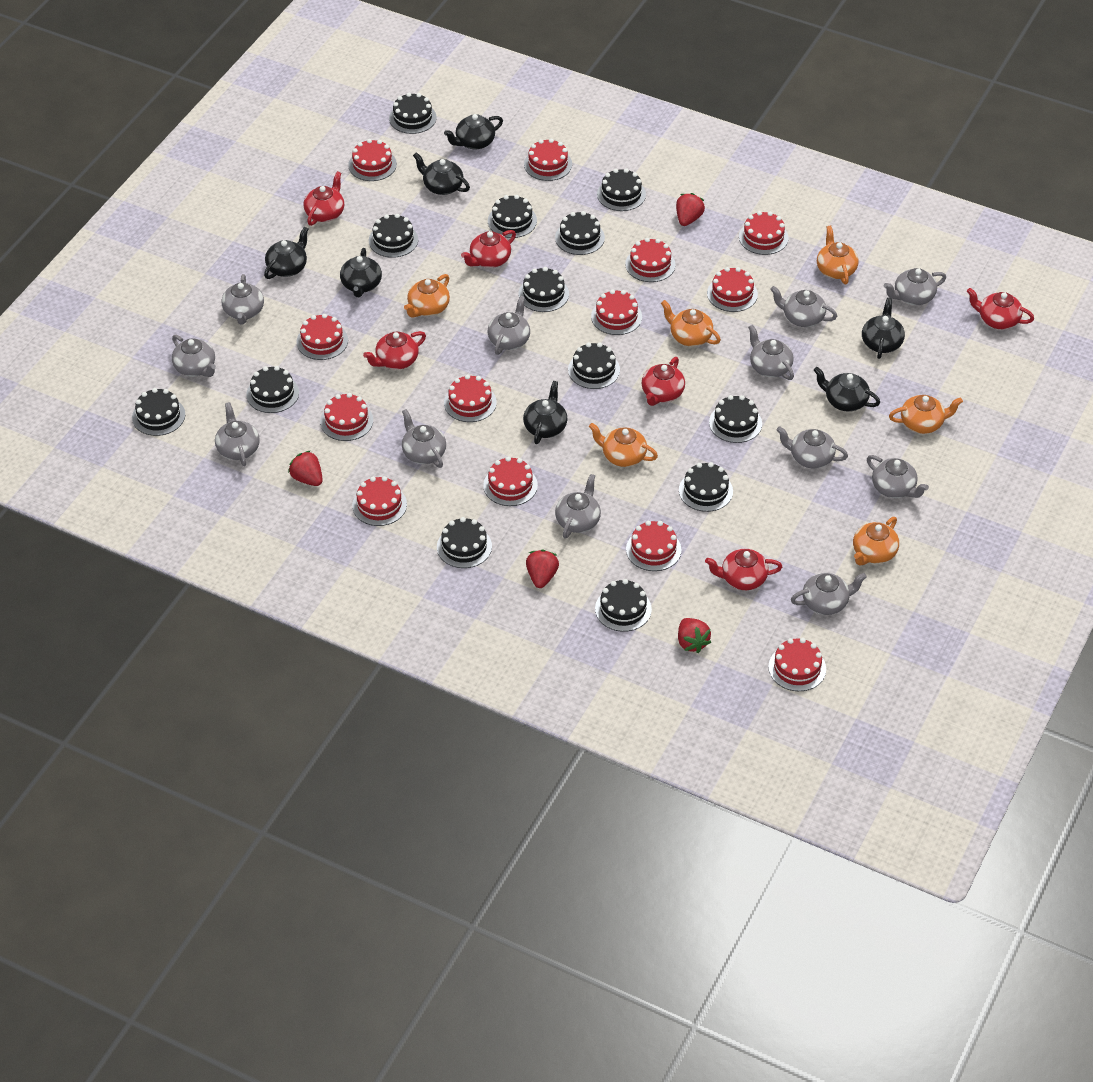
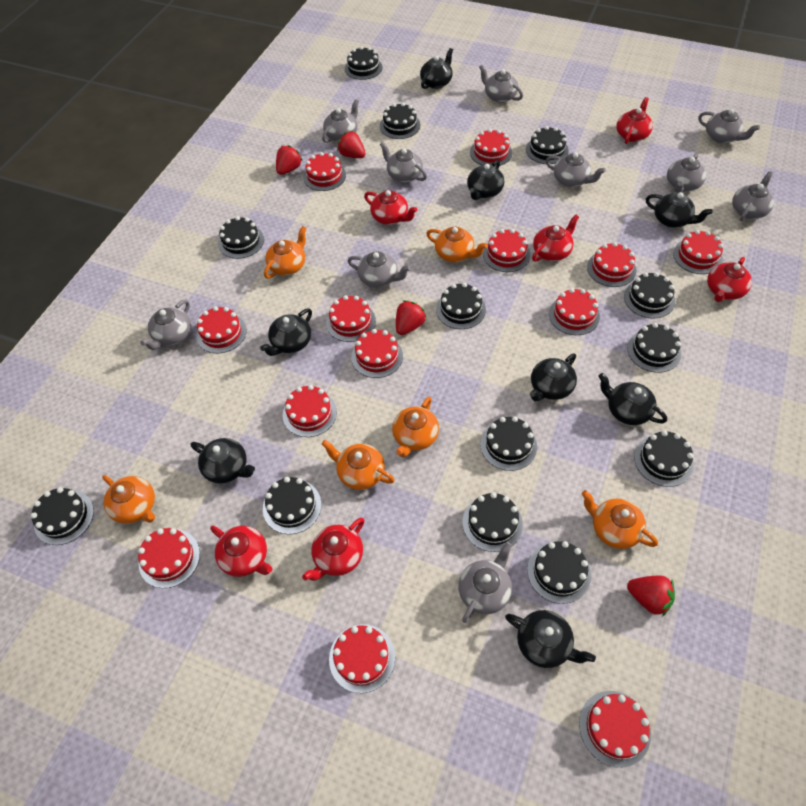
black teapot: 7 -> 8
grey teapot: 12 -> 10

